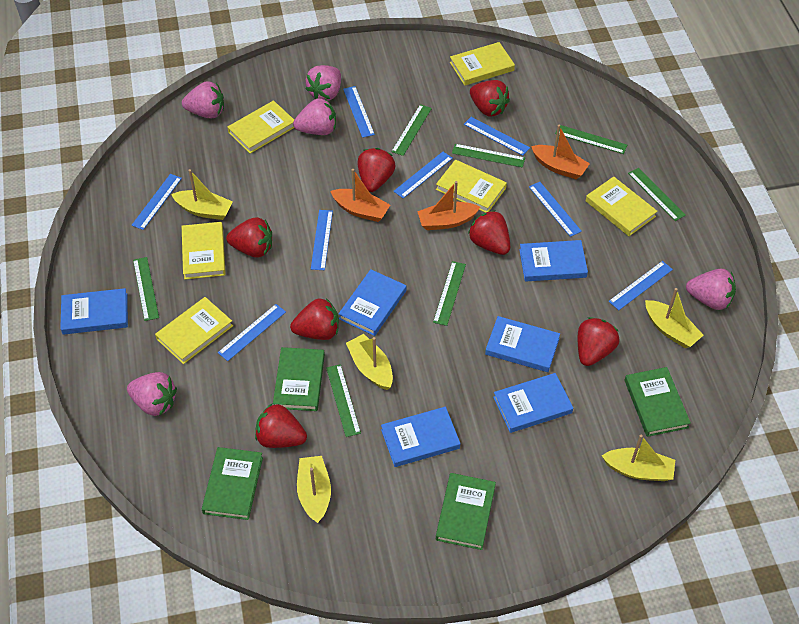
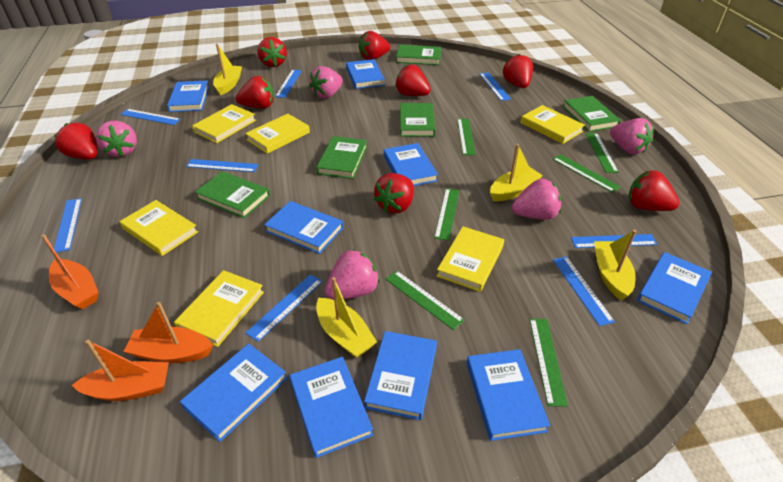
blue book: 6 -> 9
green book: 4 -> 5
green ruler: 7 -> 6
red strawberry: 7 -> 8
yellow boat: 5 -> 4

